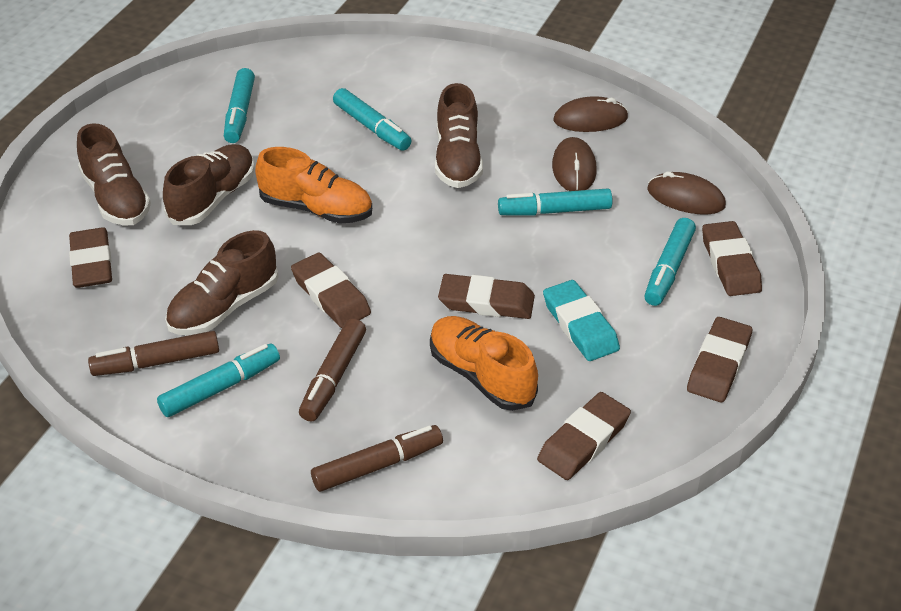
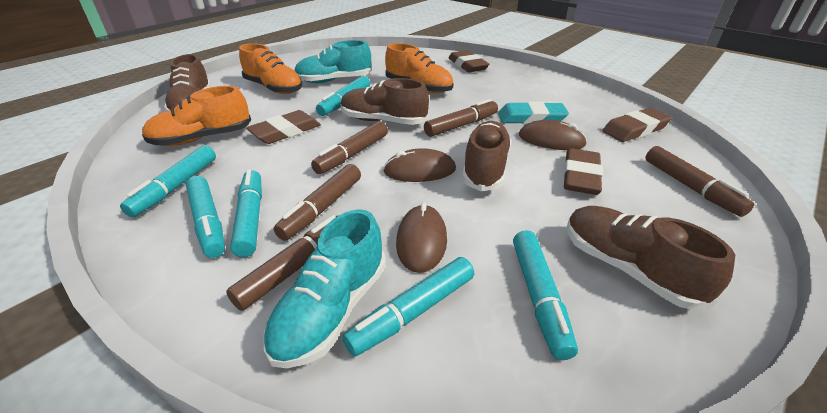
brown eraser: 6 -> 4
brown marker: 3 -> 5
orange shoe: 2 -> 3
turquoise marker: 5 -> 6
turquoise shoe: 0 -> 2

